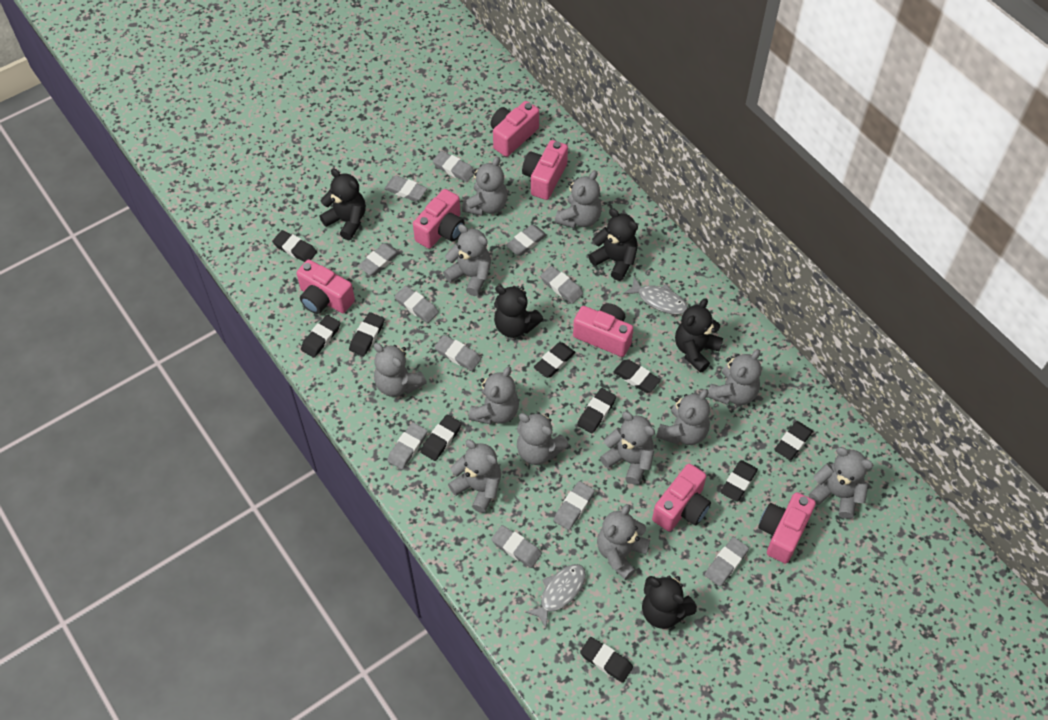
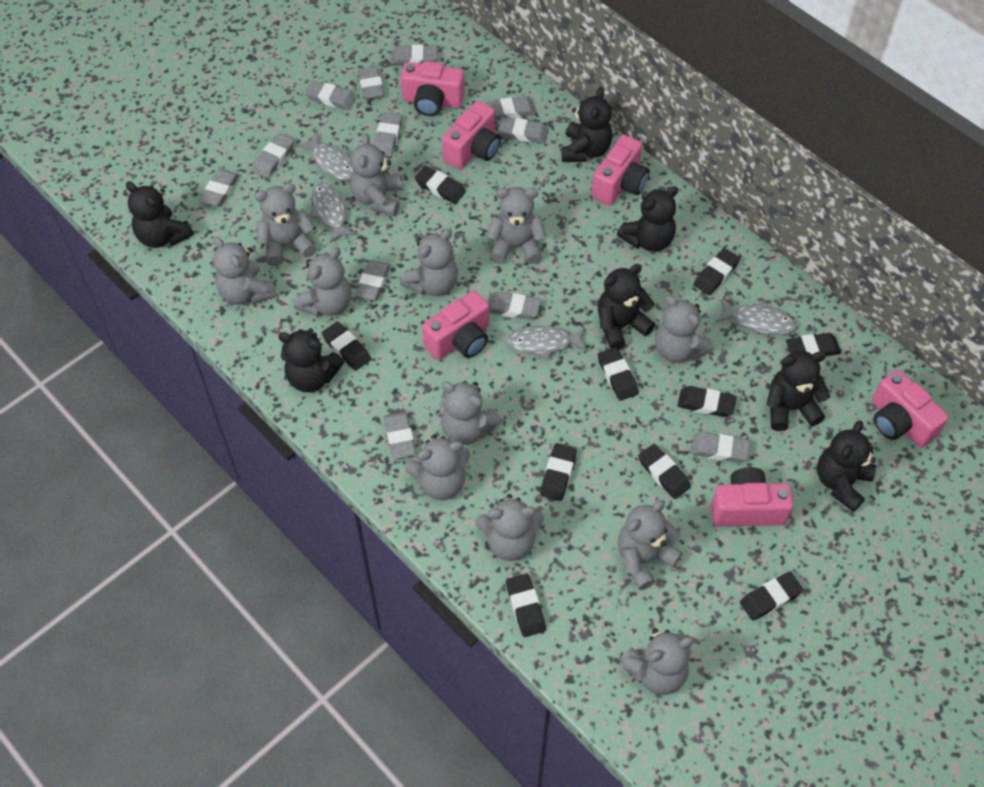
black teddy bear: 5 -> 7
grey eraser: 11 -> 12
grey fish: 2 -> 4
pink camera: 7 -> 6

